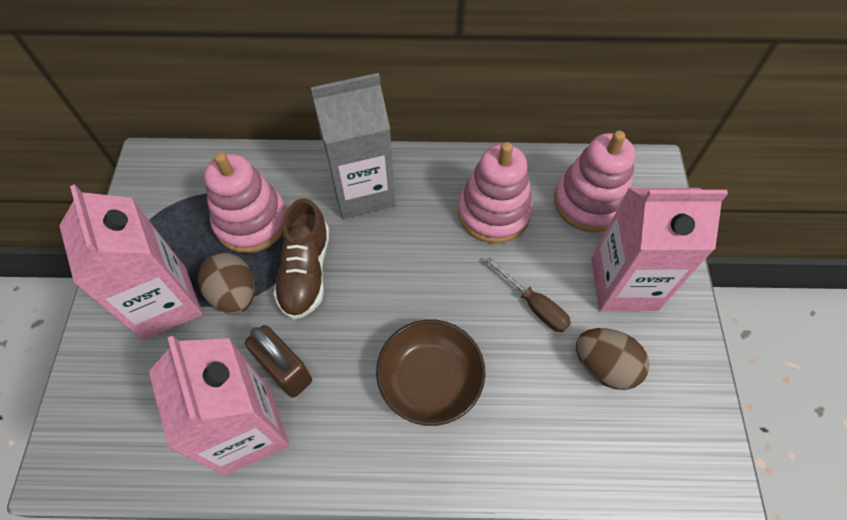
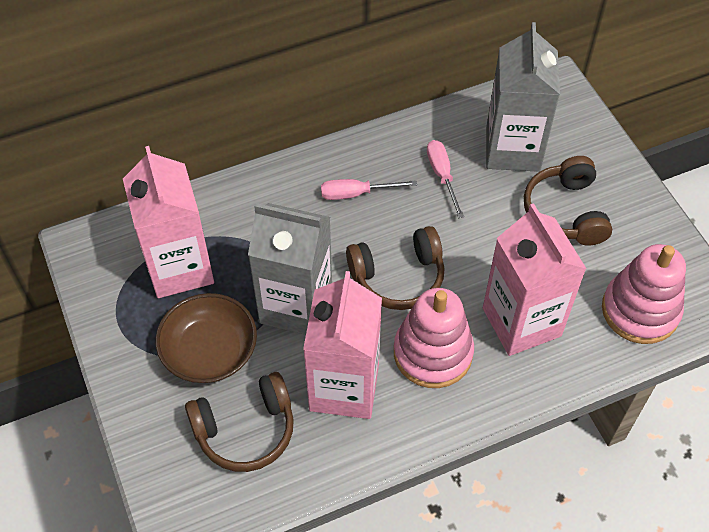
brown egg: 2 -> 0
brown headphones: 0 -> 3
brown padlock: 1 -> 0
brown screwdriver: 1 -> 0
brown shoe: 1 -> 0
grey carton: 1 -> 2
pink screwdriver: 0 -> 2
pink stacking toy: 3 -> 2

